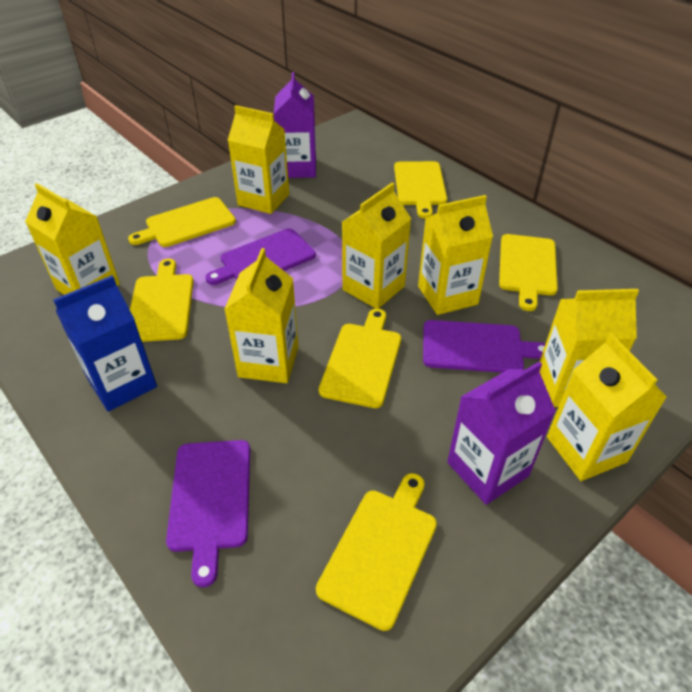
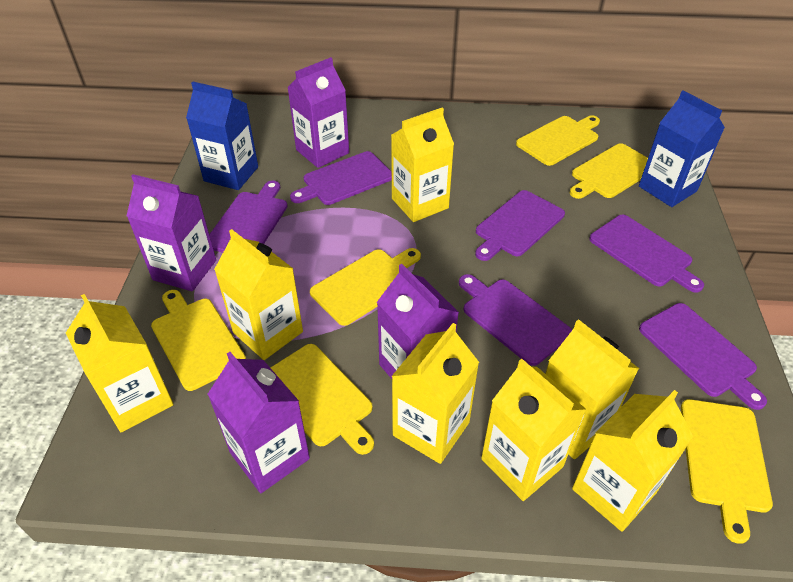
blue carton: 1 -> 2
purple carton: 2 -> 4
purple cutting board: 3 -> 6

